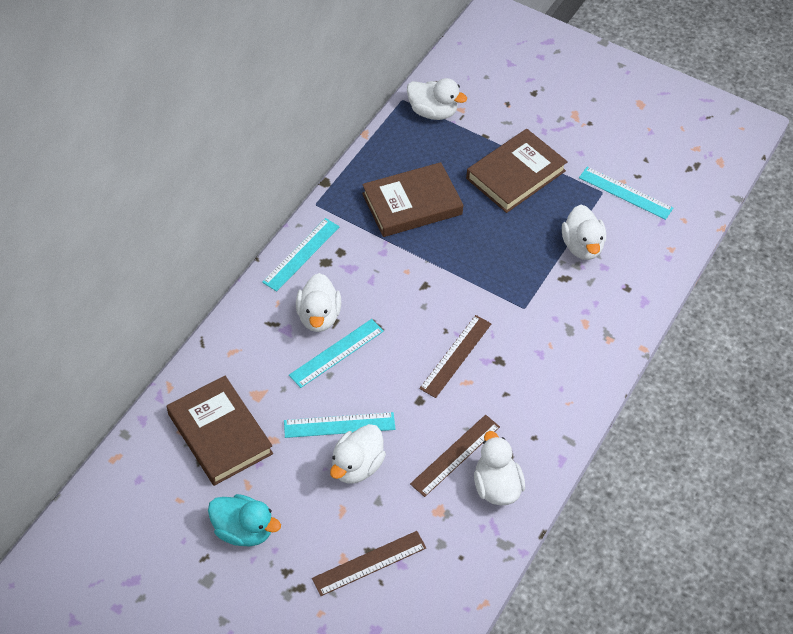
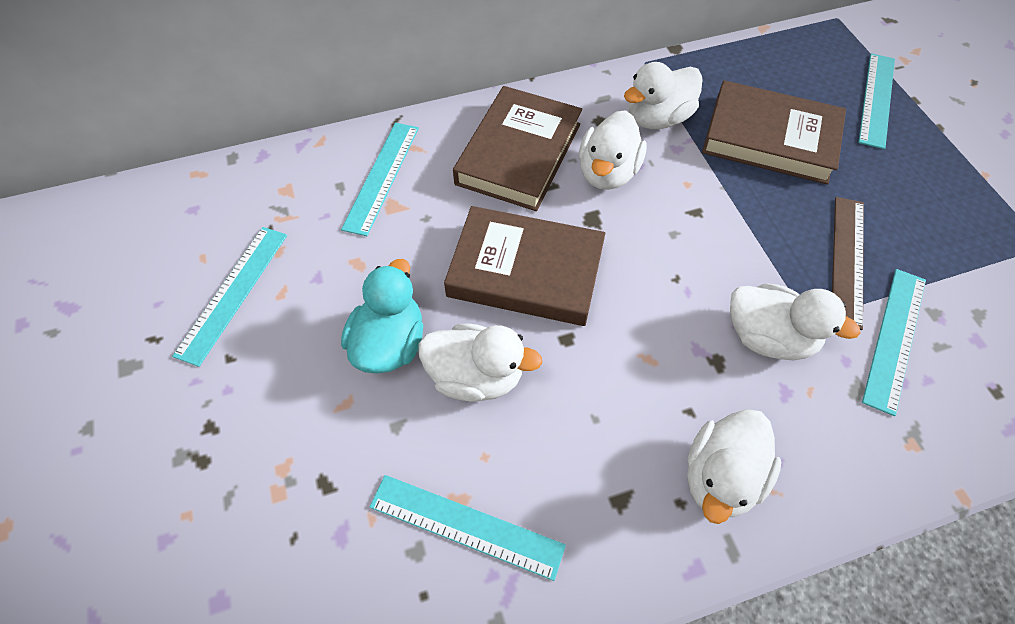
brown ruler: 3 -> 1
turquoise ruler: 4 -> 5

